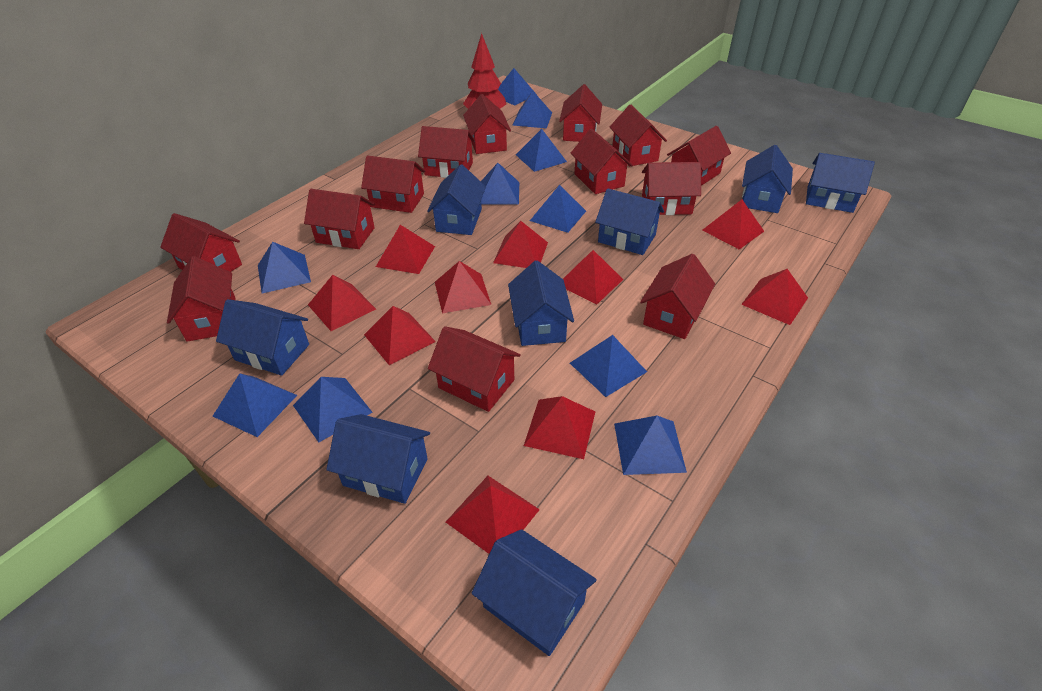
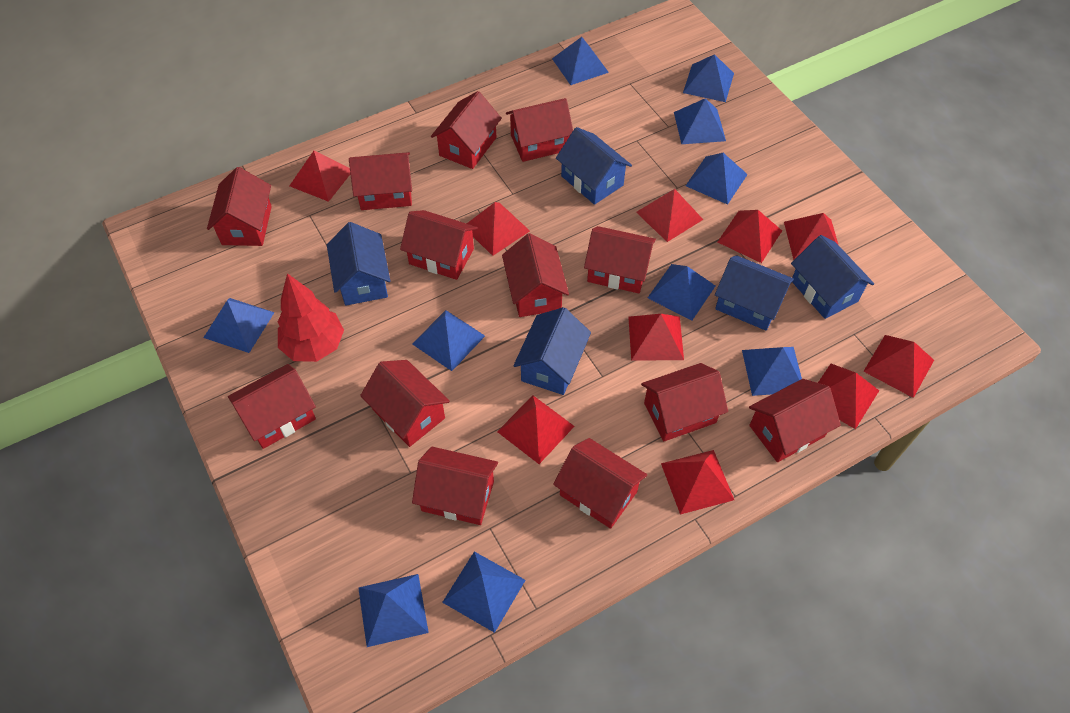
blue house: 8 -> 5

